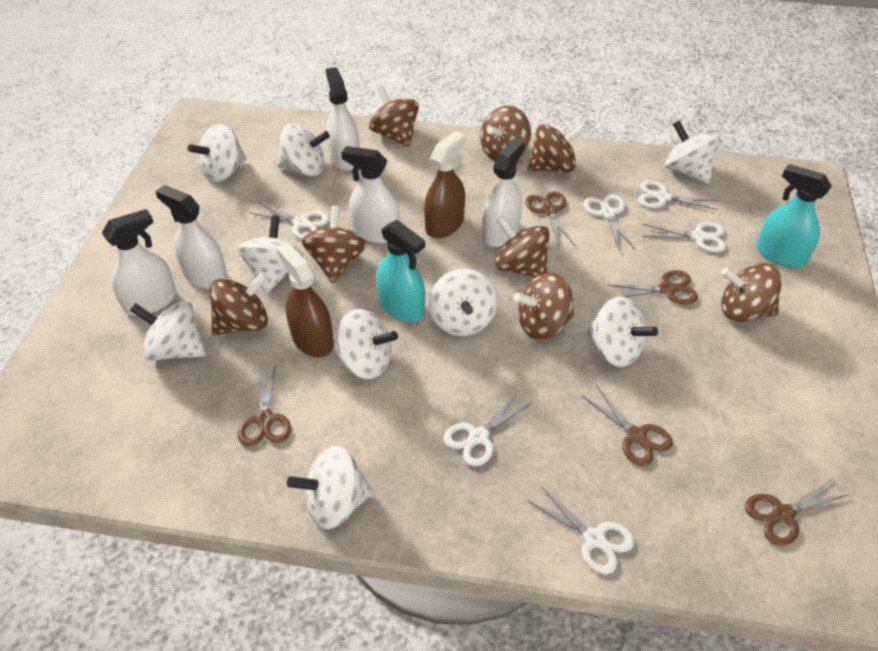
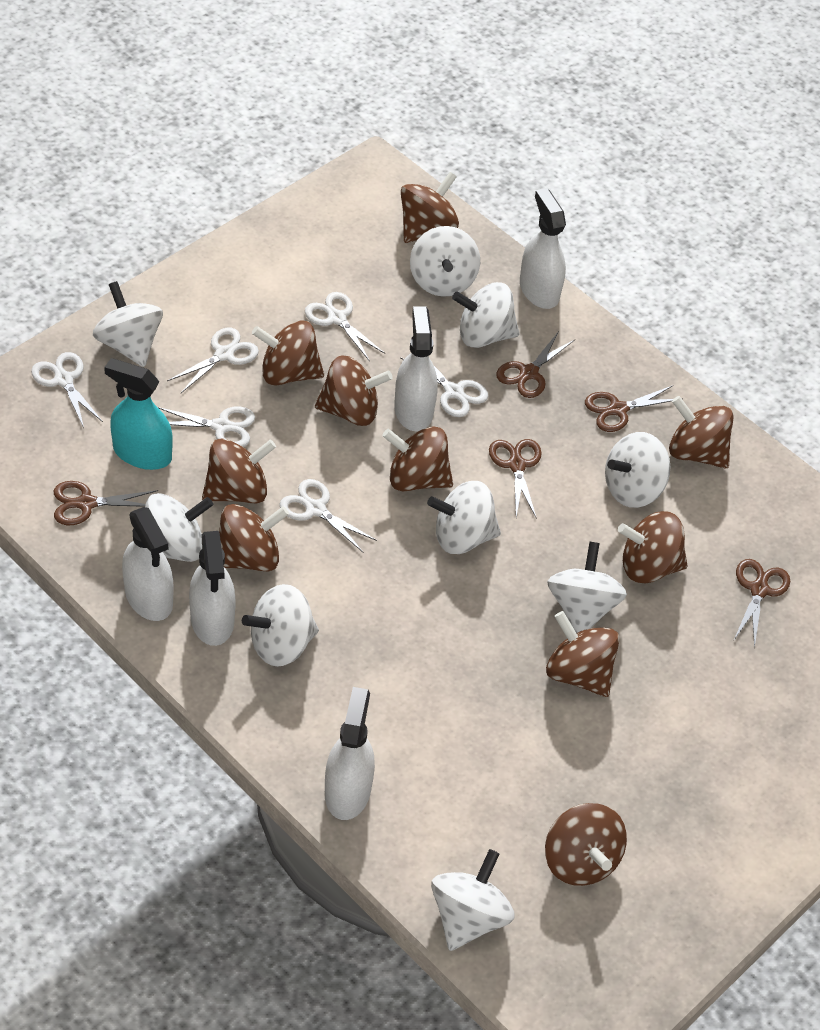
brown spinning top: 8 -> 10
brown spray bottle: 2 -> 0
turquoise spray bottle: 2 -> 1

